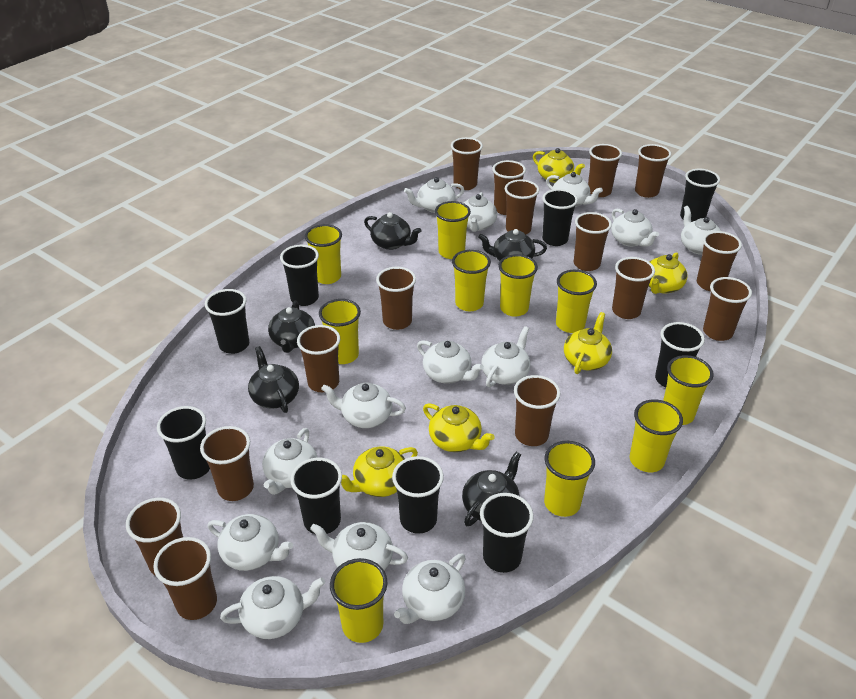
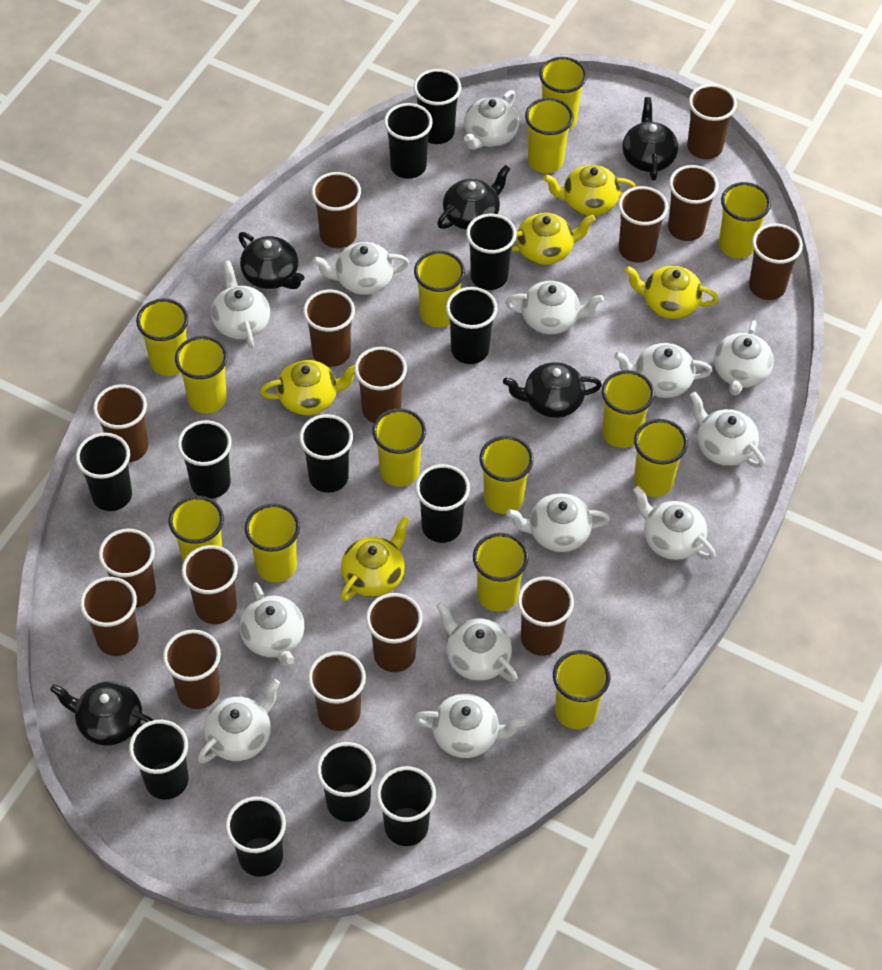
black cup: 9 -> 12
yellow cup: 10 -> 14

